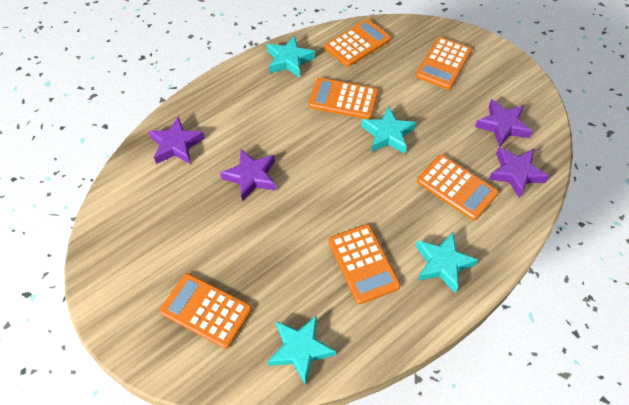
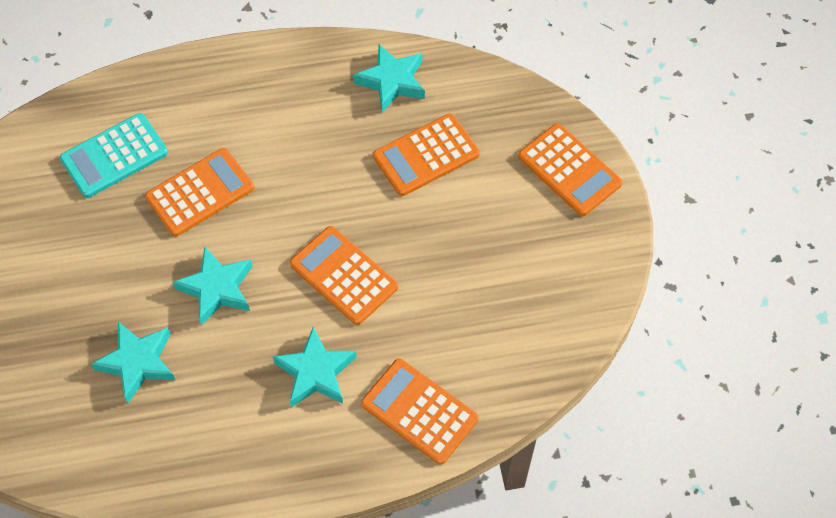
orange calculator: 6 -> 5
purple star: 4 -> 0
turquoise calculator: 0 -> 1

